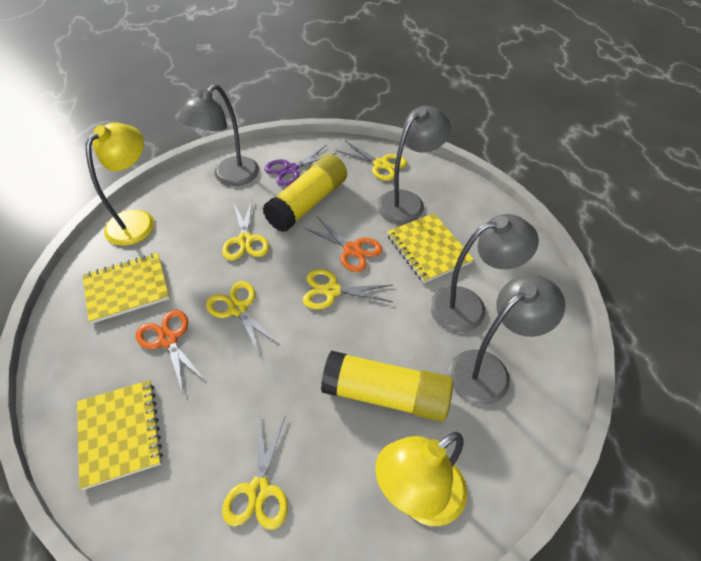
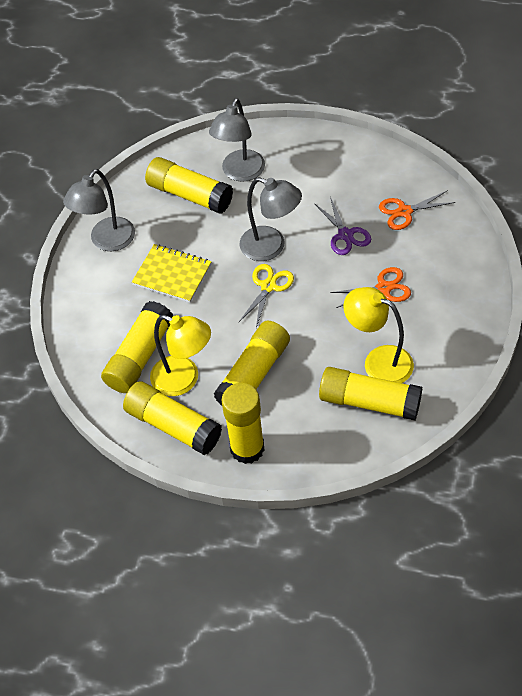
grey lamp: 4 -> 3
yellow glue stick: 2 -> 6
yellow notebook: 3 -> 1
yellow scissors: 5 -> 1

